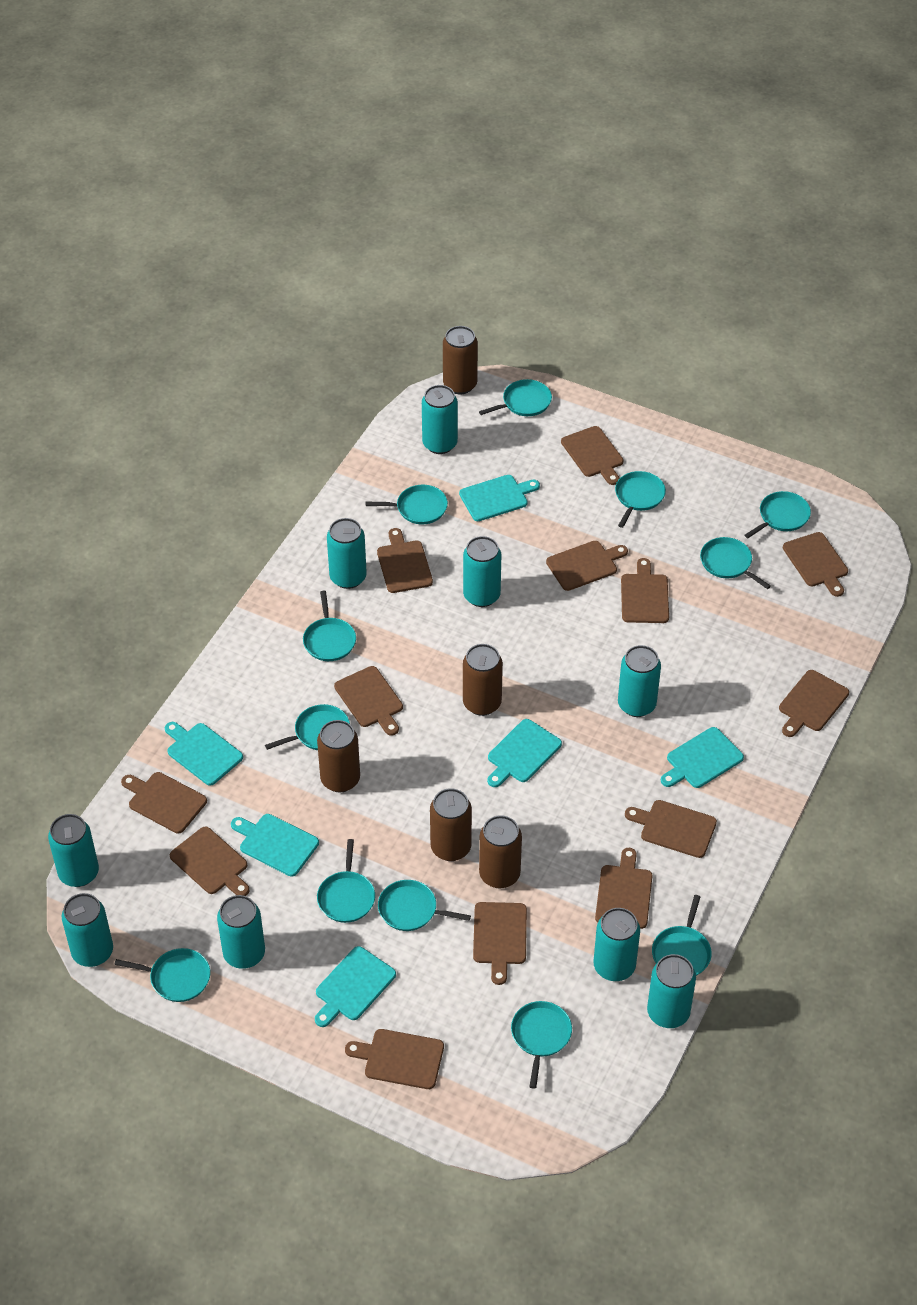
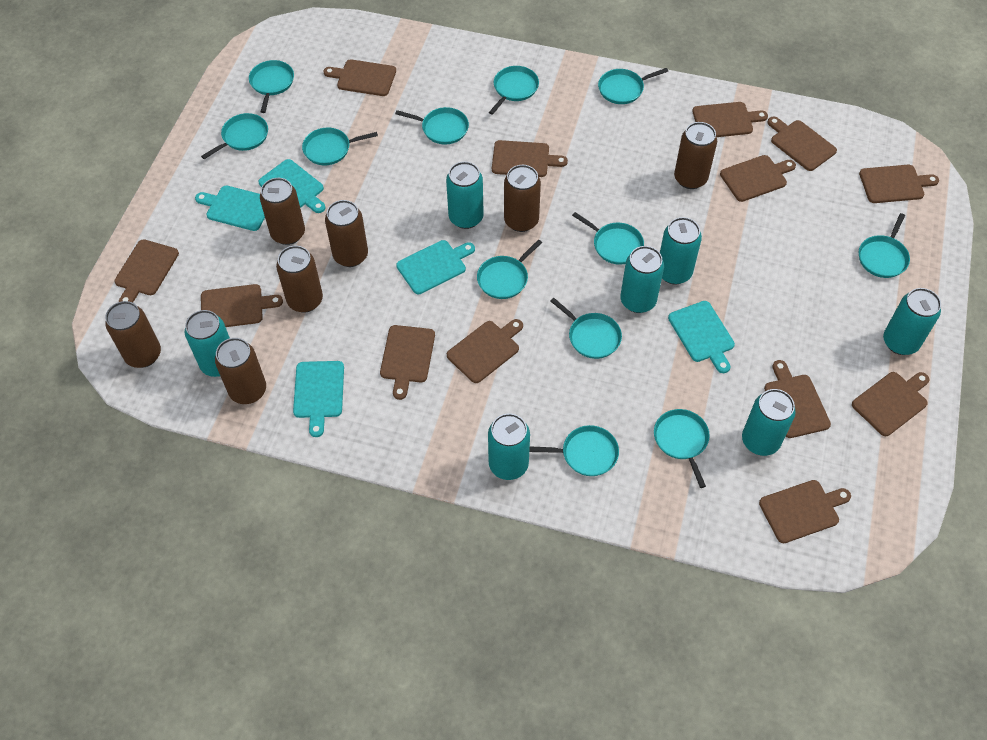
brown can: 5 -> 7
turquoise can: 9 -> 7
turquoise cutting board: 6 -> 5

